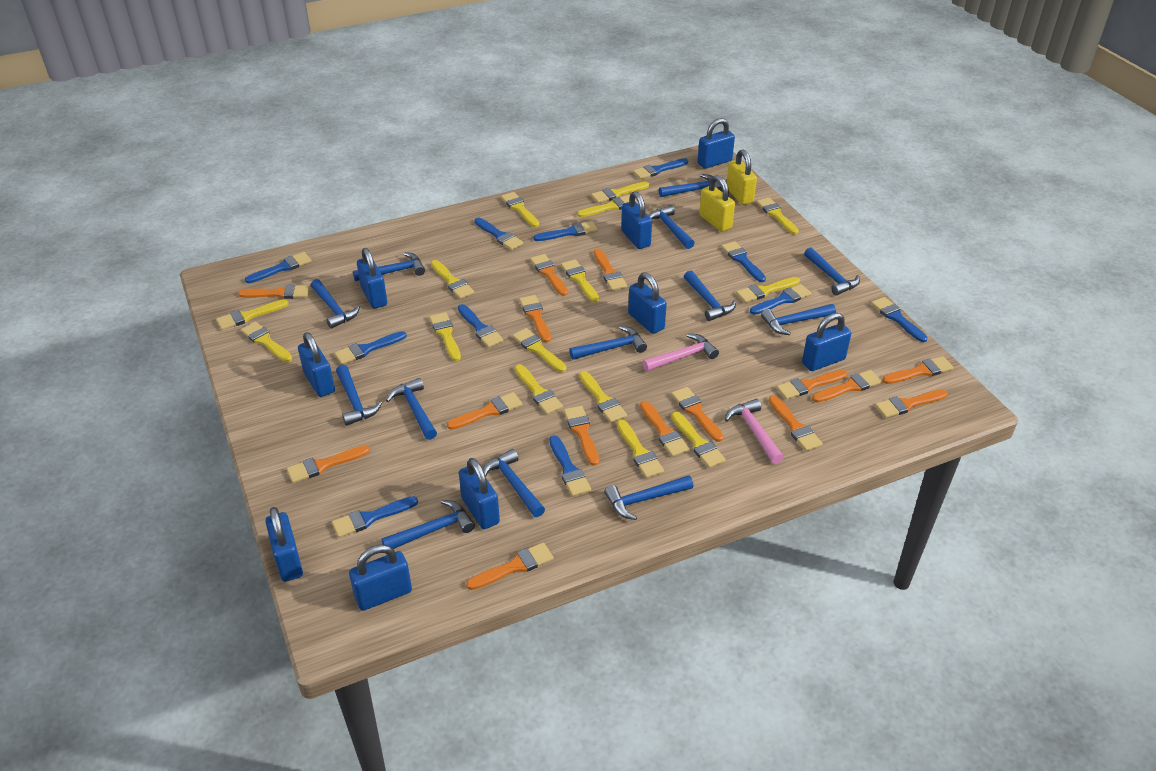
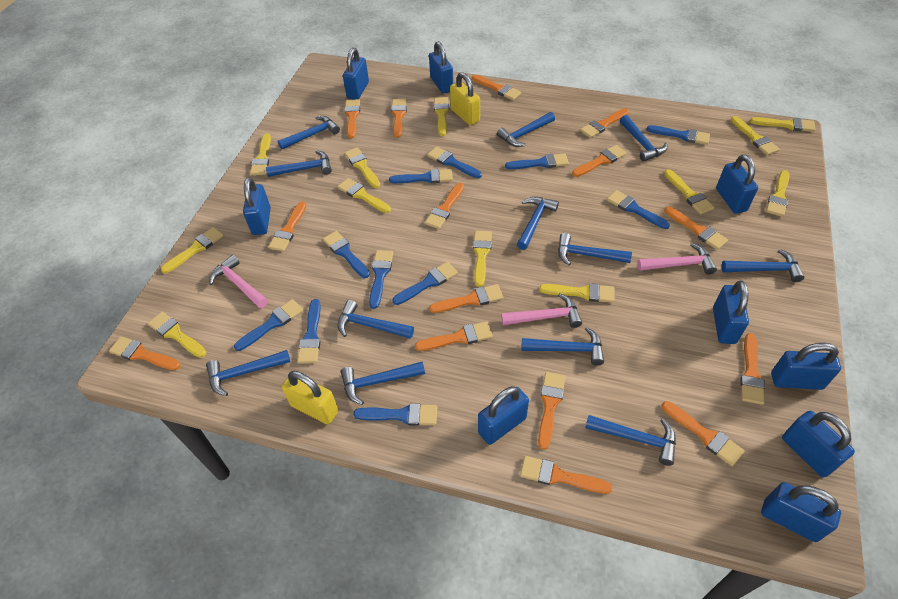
blue hammer: 13 -> 12
pink hammer: 2 -> 3
yellow brush: 15 -> 12

